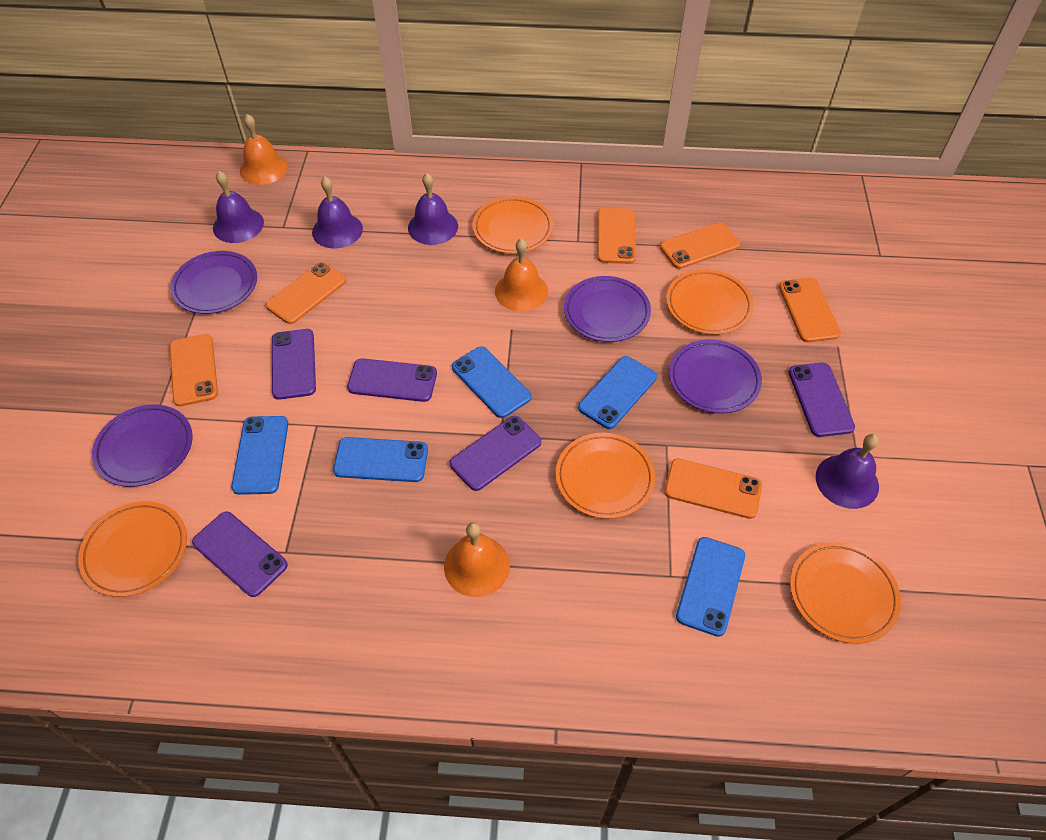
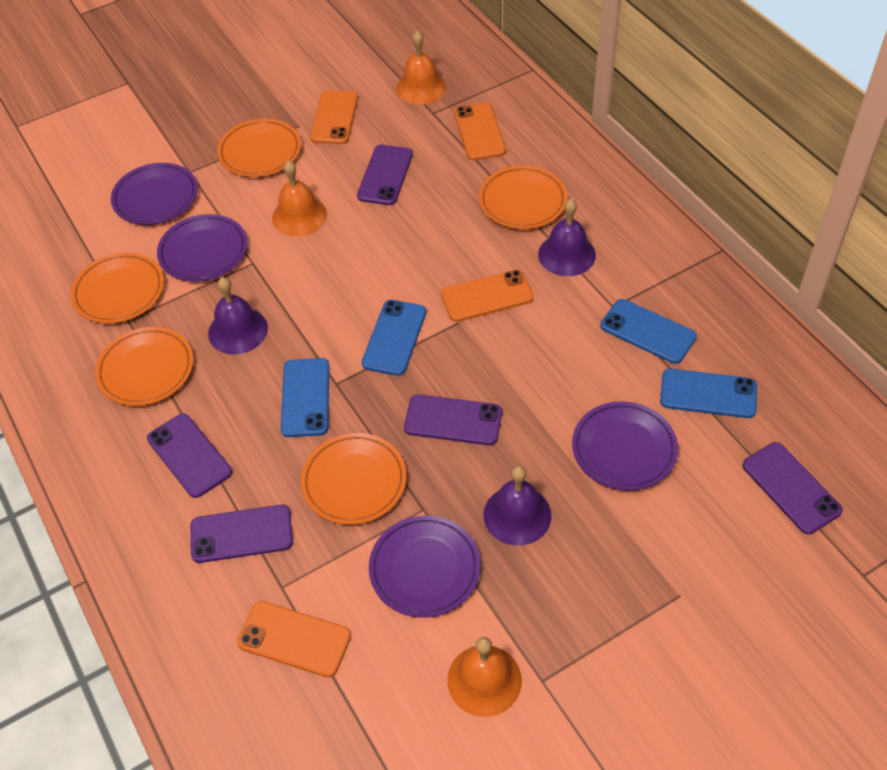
blue phone: 5 -> 4
orange phone: 6 -> 4
purple bell: 4 -> 3

